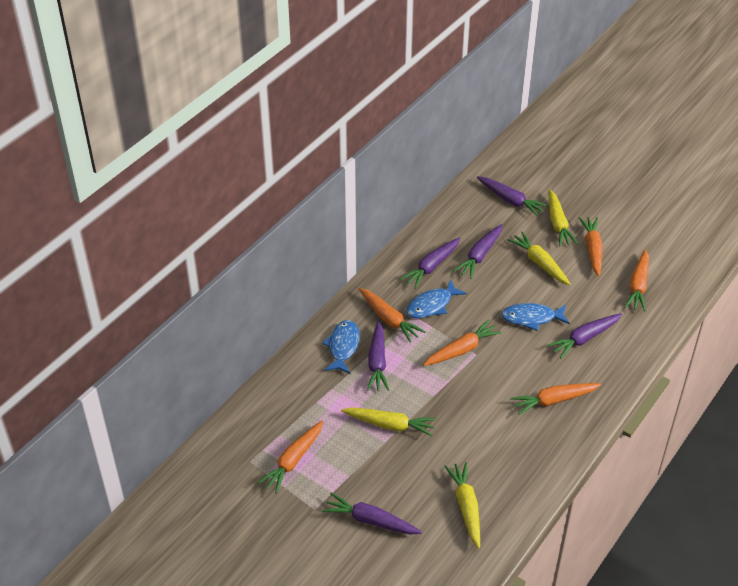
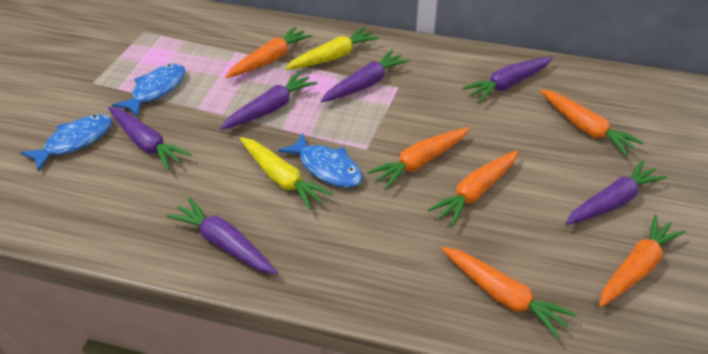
yellow carrot: 4 -> 2

